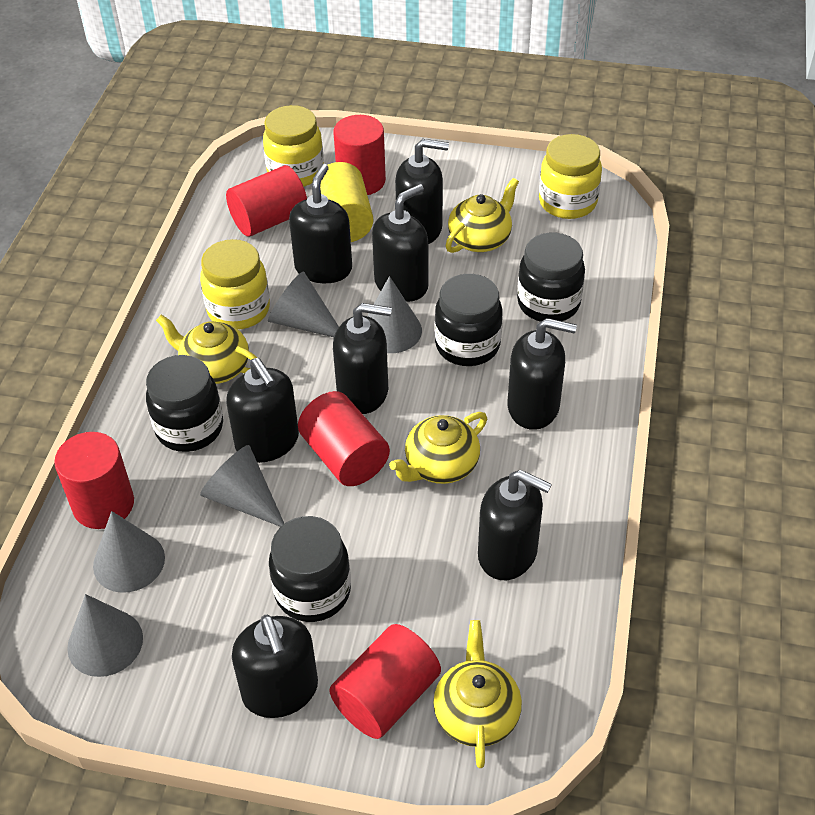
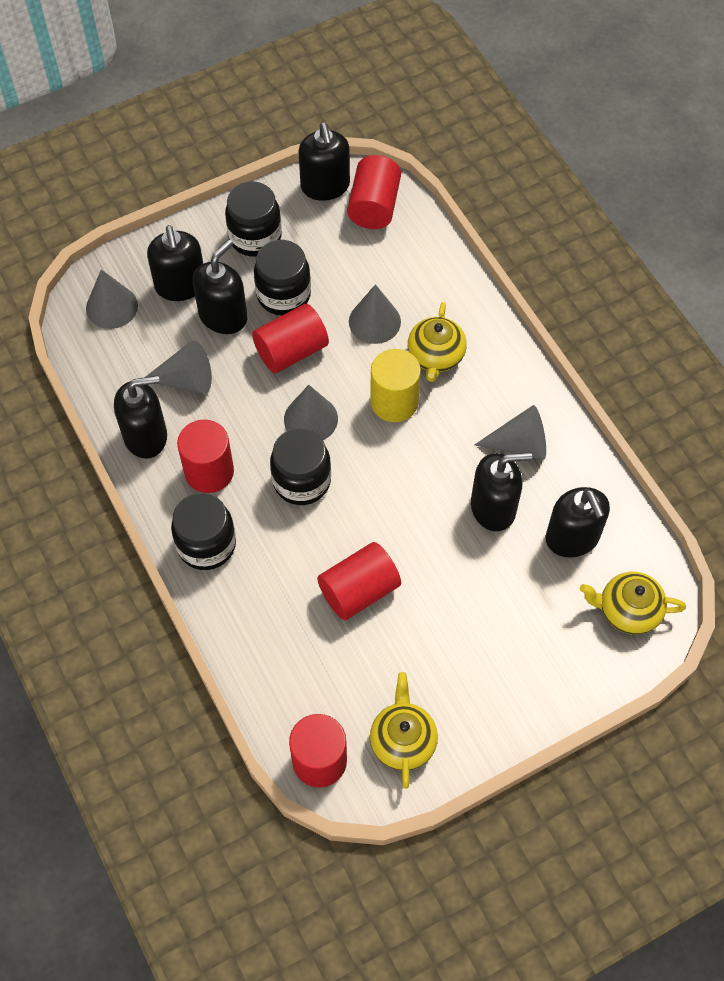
black soap dispenser: 8 -> 6
yellow jar: 3 -> 0
yellow teapot: 4 -> 3

